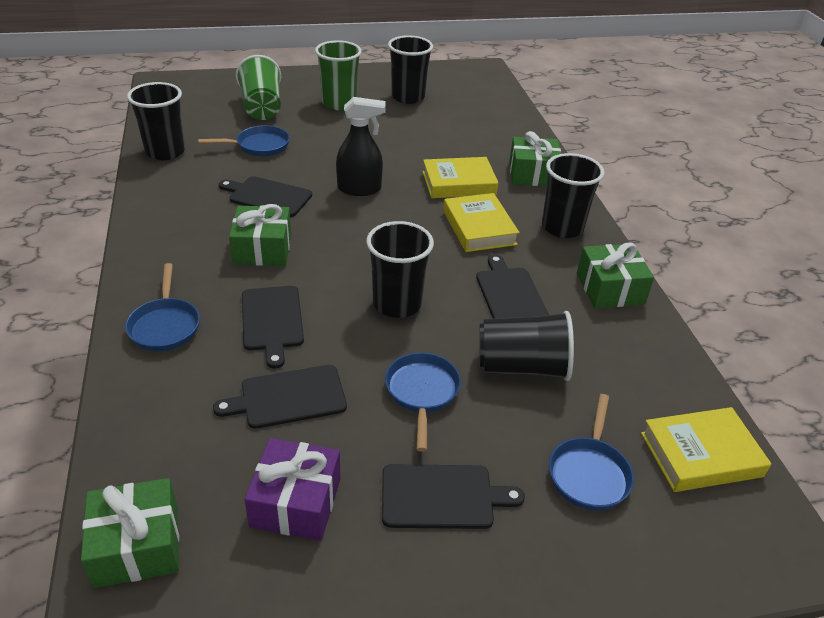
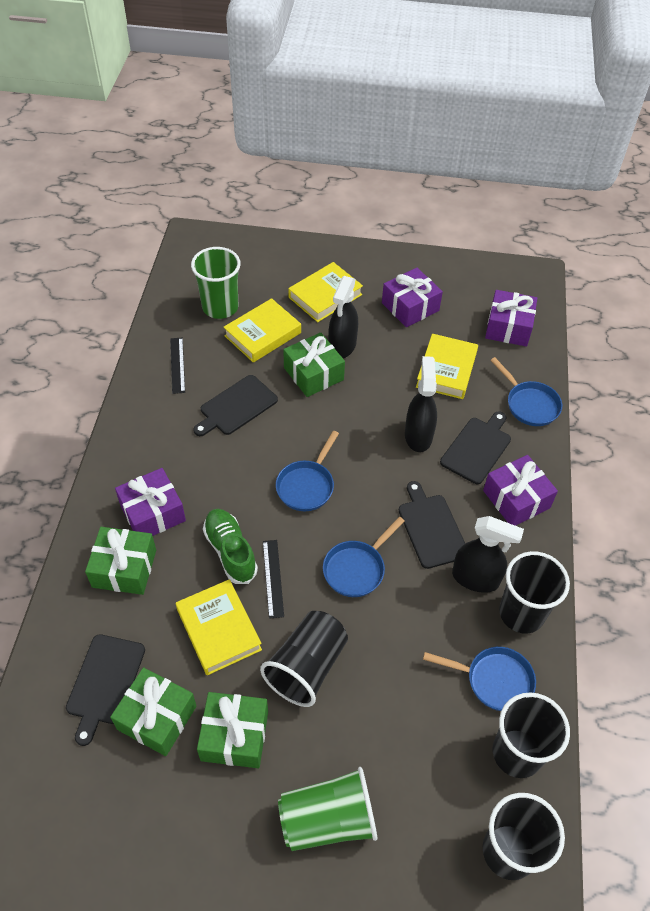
black cup: 5 -> 4
black cutting board: 5 -> 4
black ruler: 0 -> 2
black spray bottle: 1 -> 3
green shoe: 0 -> 1
purple gift: 1 -> 4
yellow book: 3 -> 4

